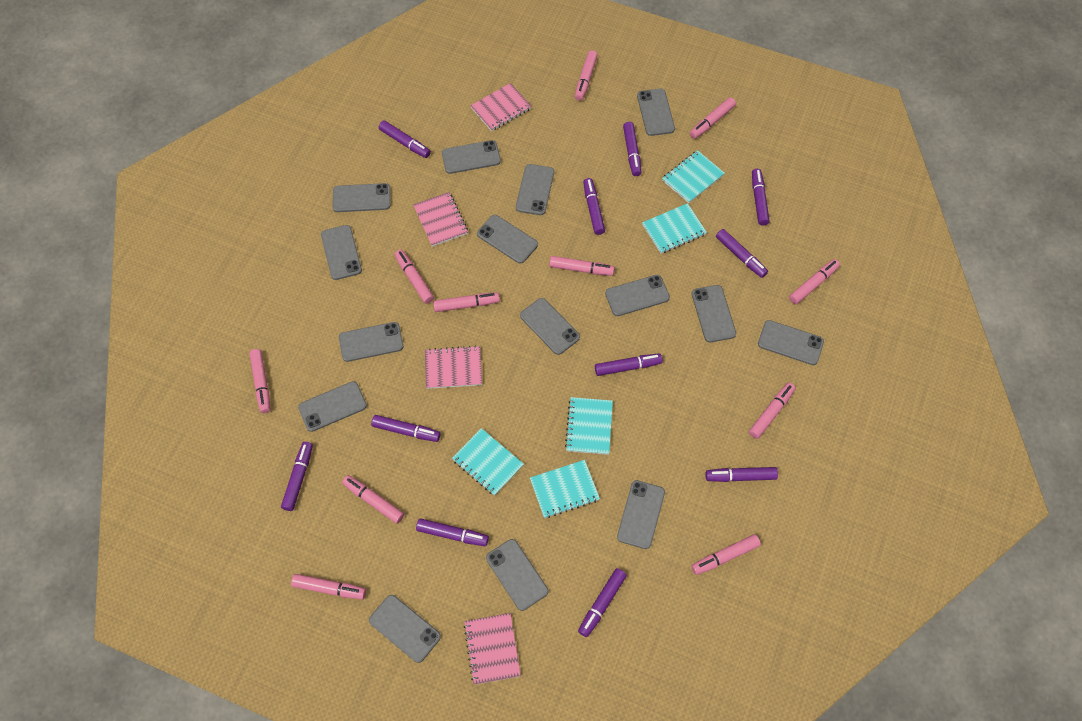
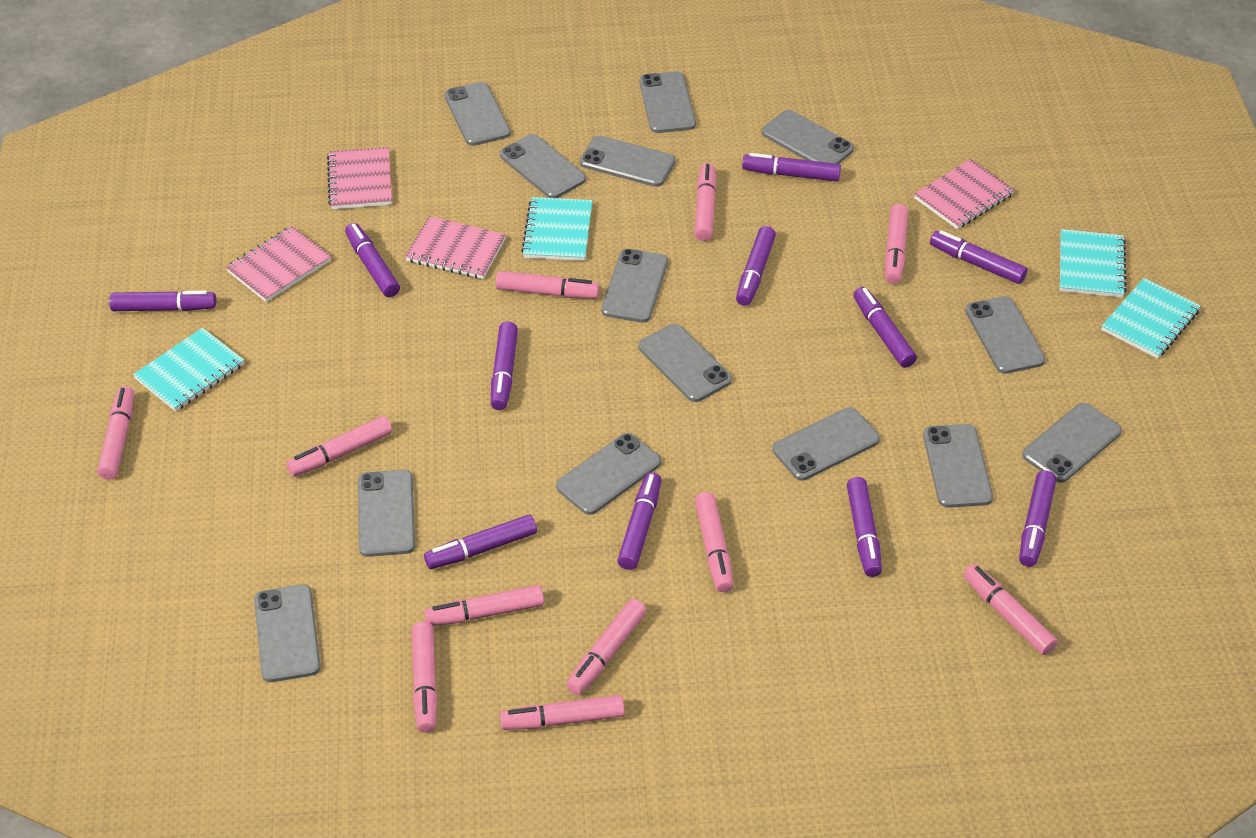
grey phone: 15 -> 14
turquoise notebook: 5 -> 4

